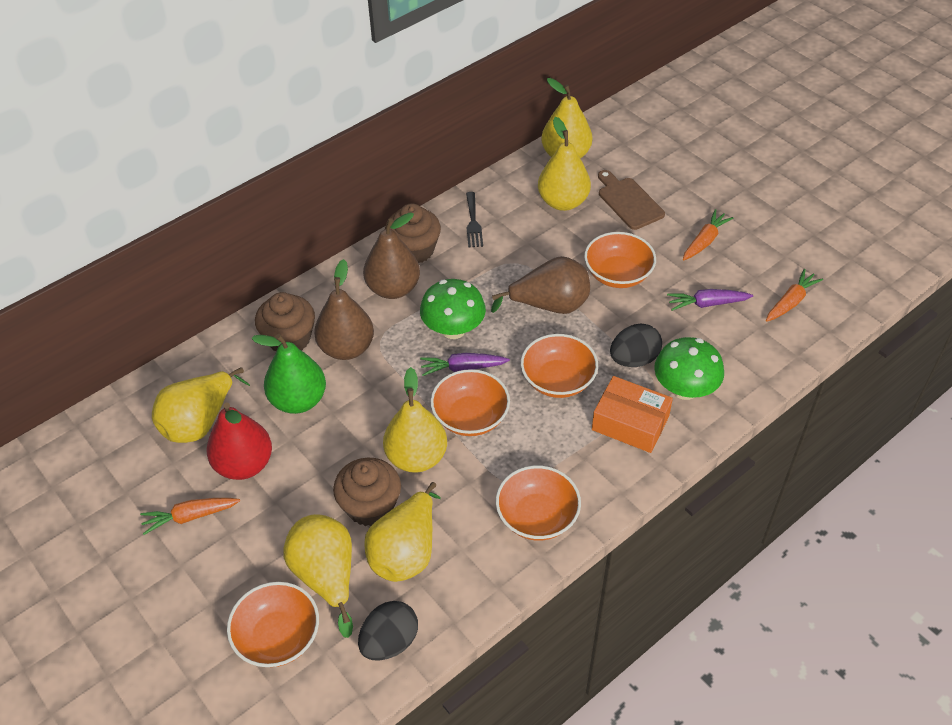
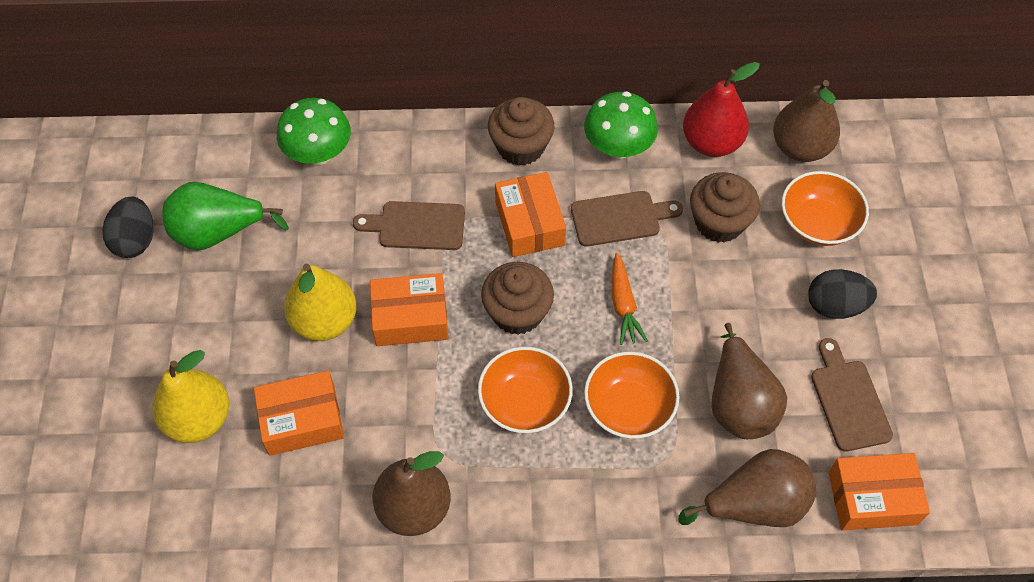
black fork: 1 -> 0
brown cutting board: 1 -> 3
brown pear: 3 -> 4
orange bowl: 5 -> 3
orange box: 1 -> 4
orange carrot: 3 -> 1
purple carrot: 2 -> 0
yellow pear: 6 -> 2

